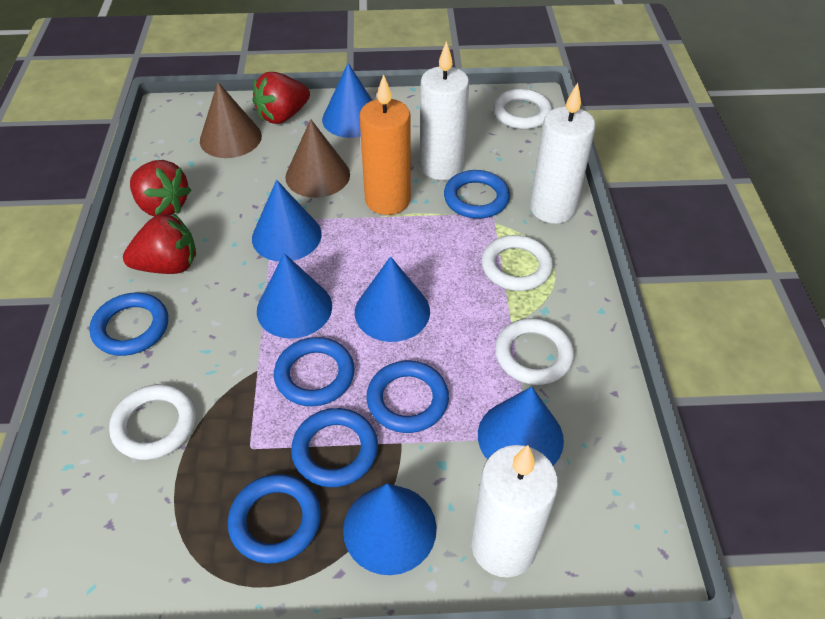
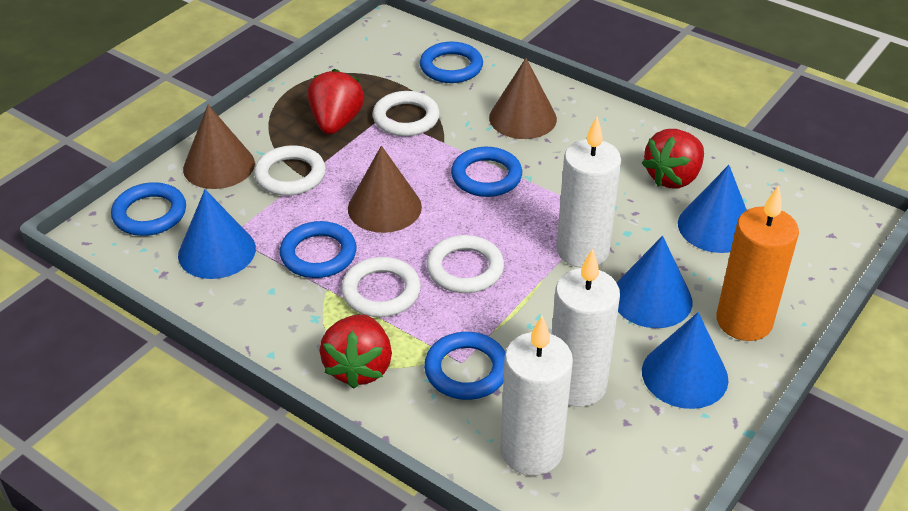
blue cone: 6 -> 4
blue ring: 6 -> 5
brown cone: 2 -> 3

